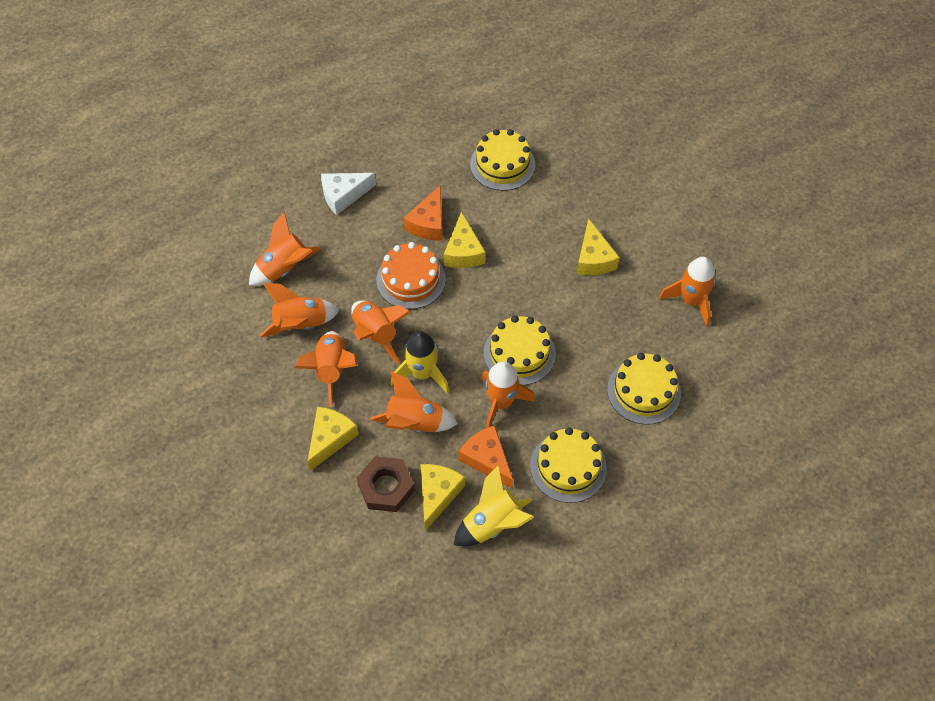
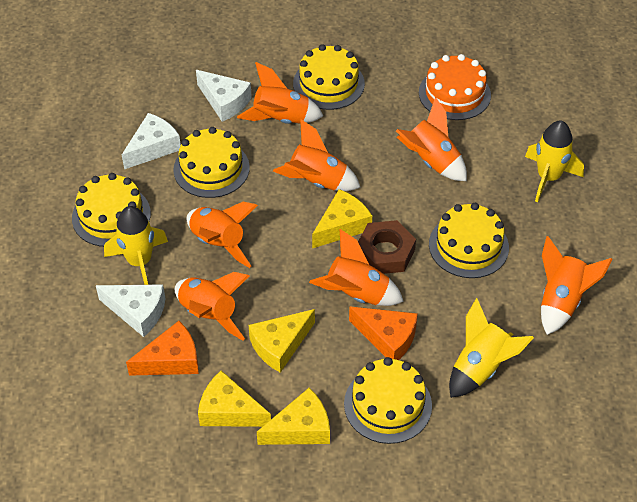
white cheese: 1 -> 3
yellow cake: 4 -> 5
yellow rocket: 2 -> 3

